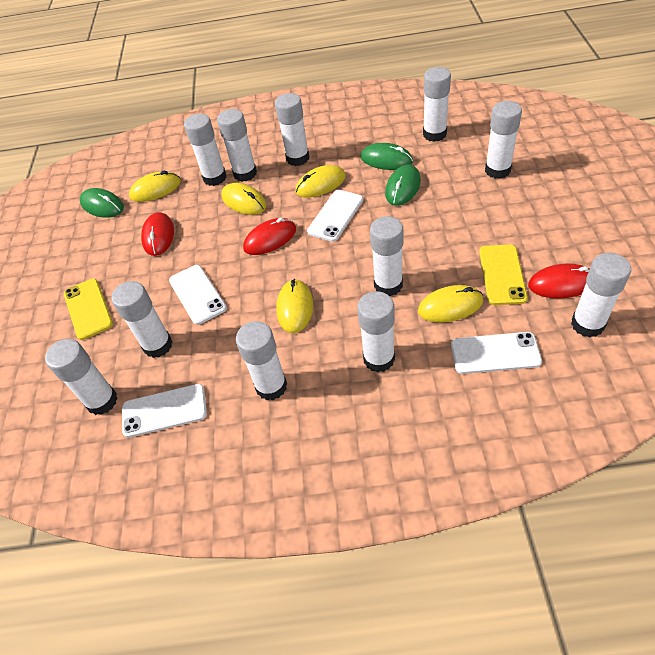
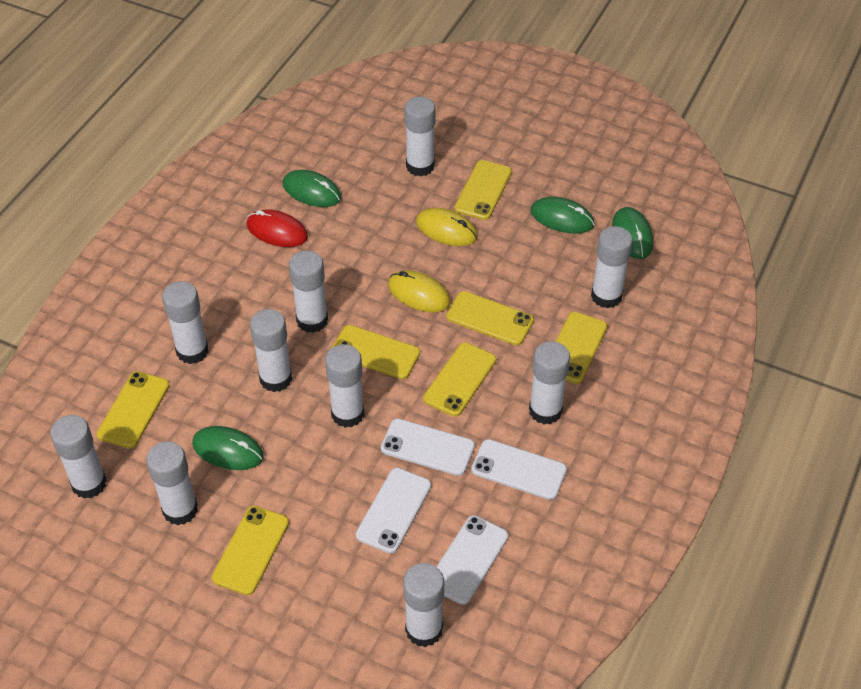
green mouse: 3 -> 4
red mouse: 3 -> 1
white glue stick: 11 -> 10
yellow mouse: 5 -> 2
yellow phone: 2 -> 7

